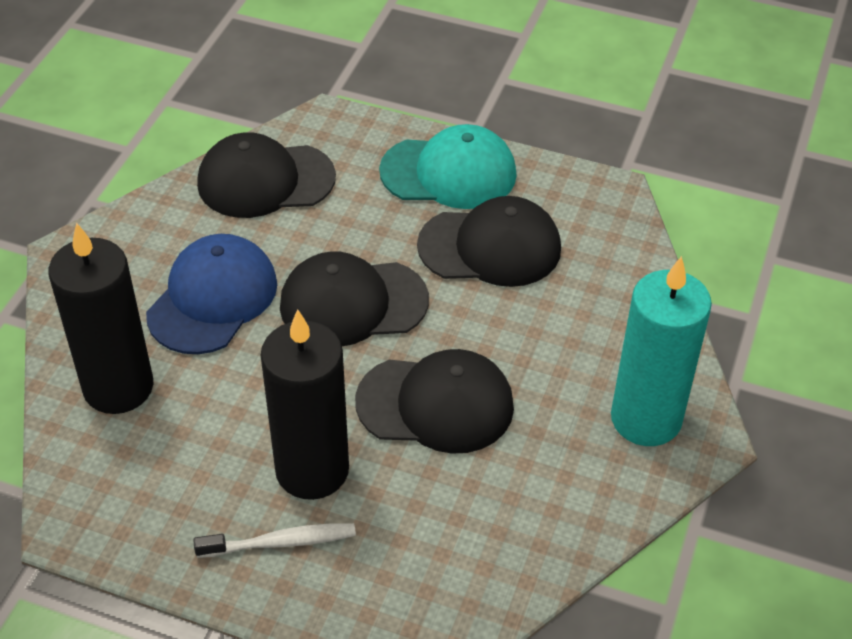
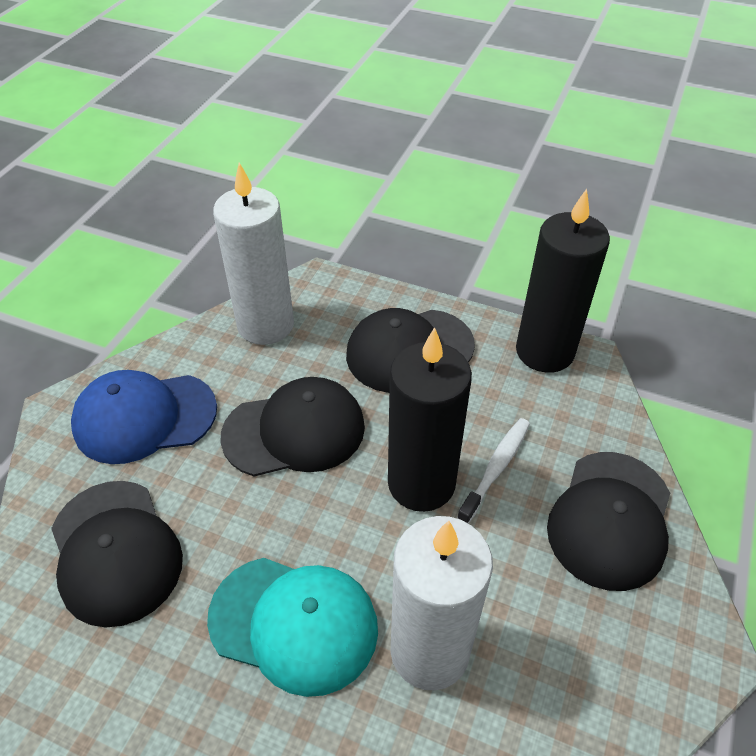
turquoise candle: 1 -> 0
white candle: 0 -> 2

